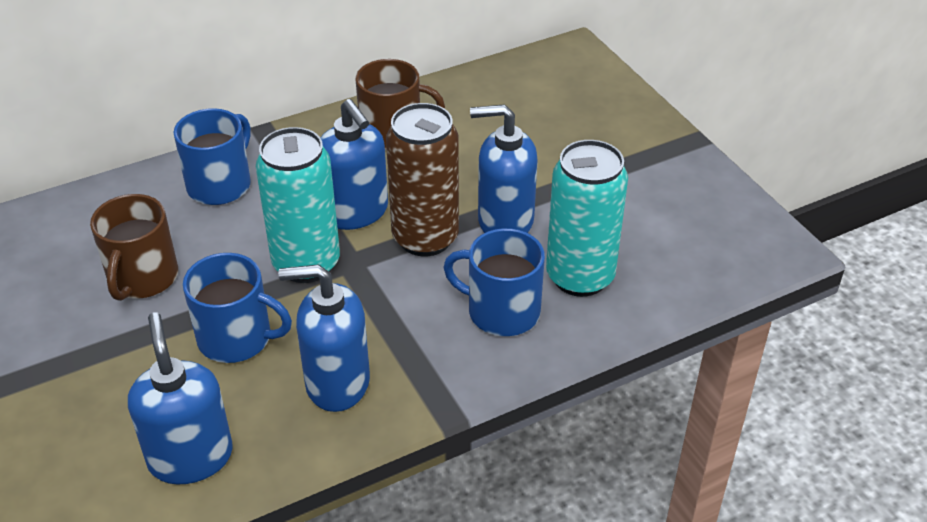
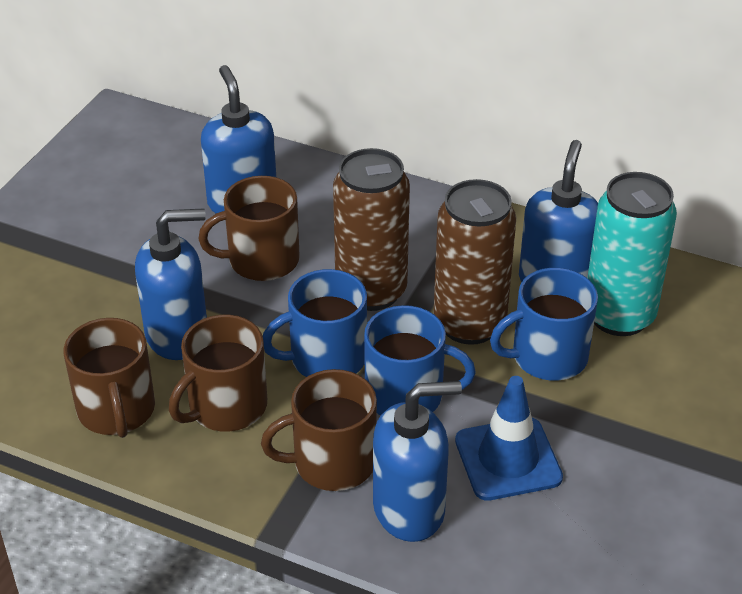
blue traffic cone: 0 -> 1
brown can: 1 -> 2
brown mug: 2 -> 4
turquoise can: 2 -> 1

